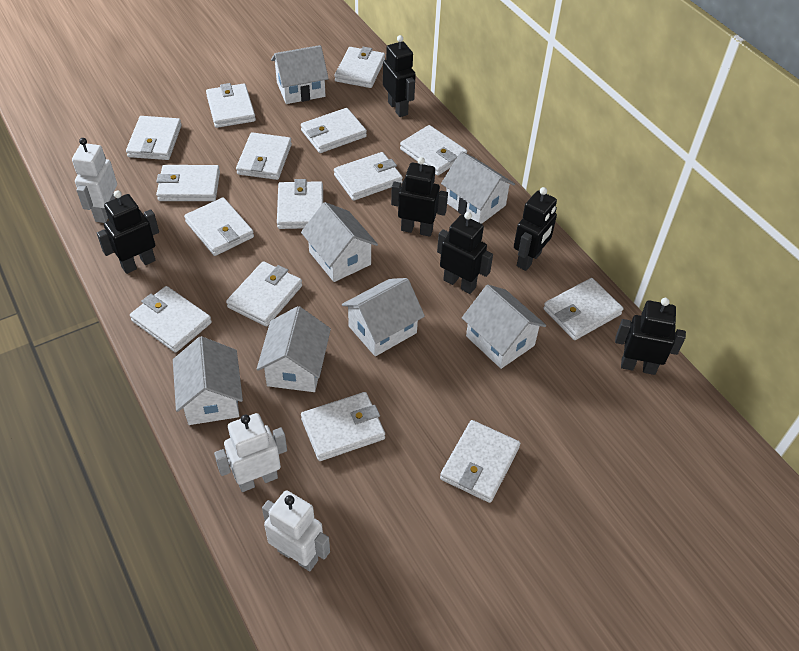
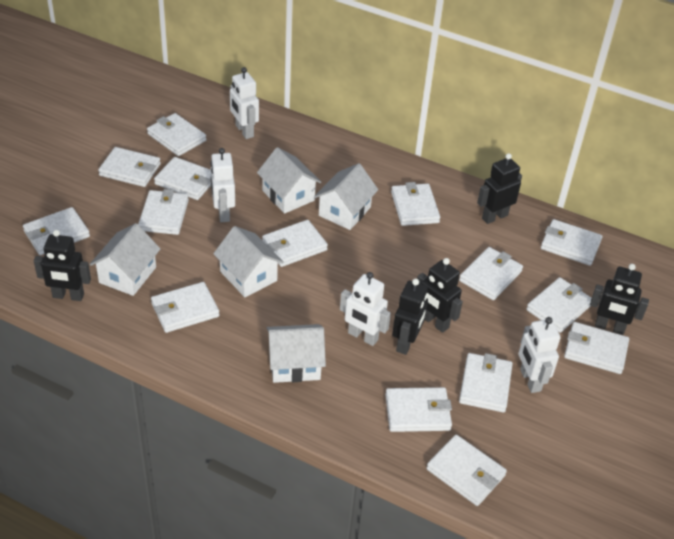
black robot: 6 -> 5
white house: 7 -> 5
white robot: 3 -> 4

